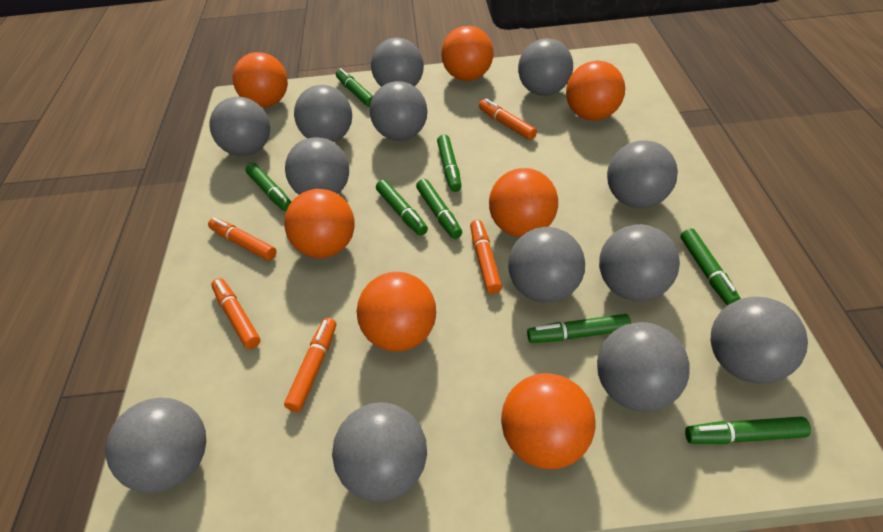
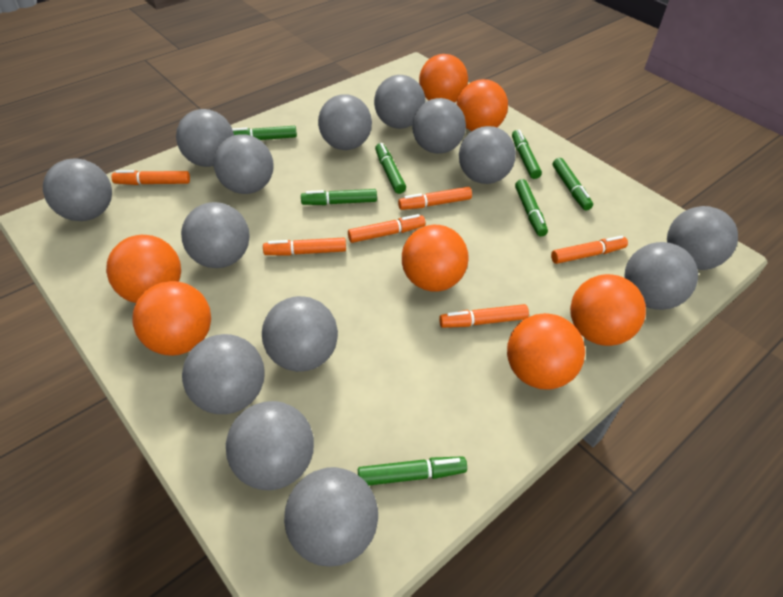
green marker: 8 -> 7
grey ball: 13 -> 14
orange marker: 5 -> 6

